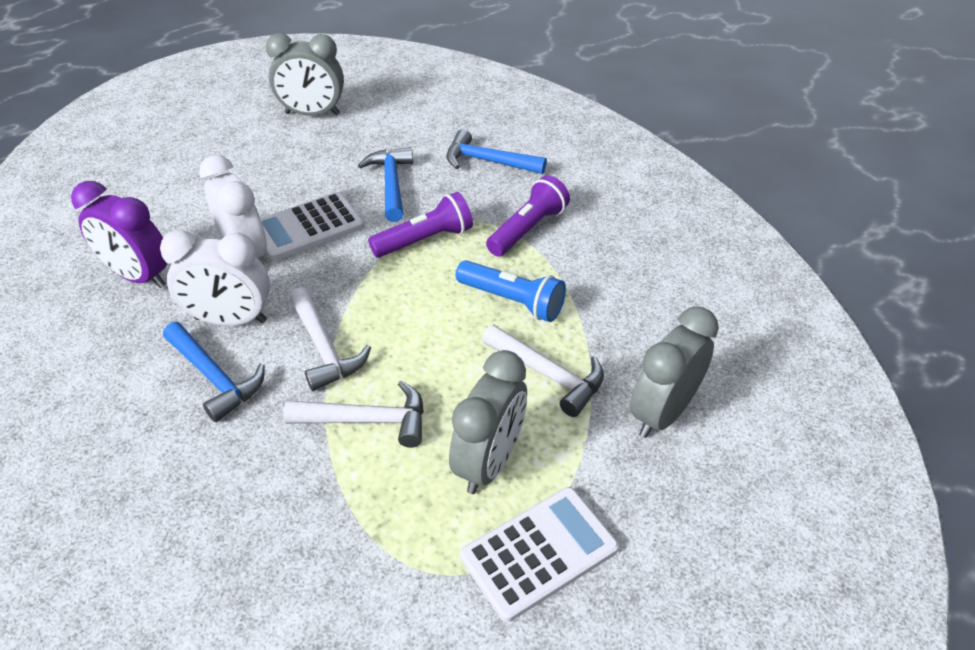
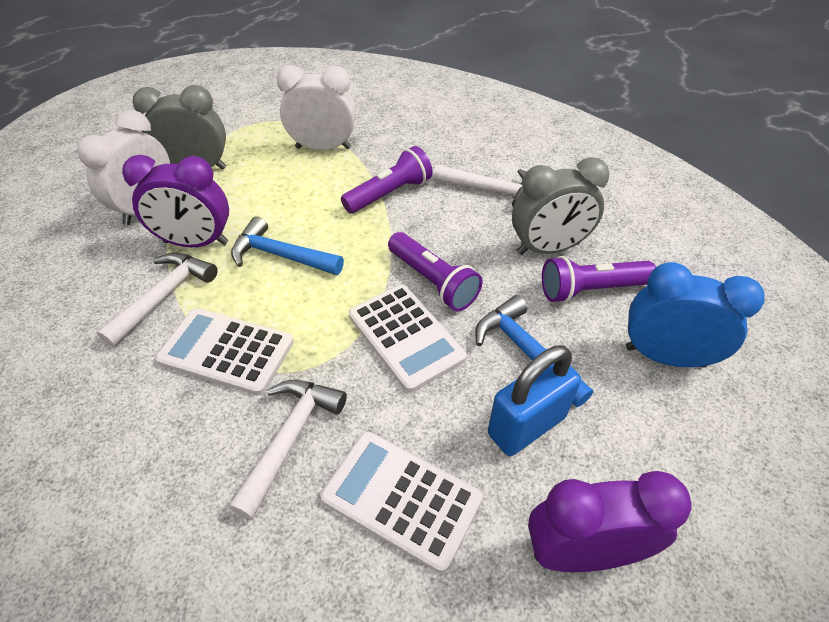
blue clock: 0 -> 1
blue flashlight: 1 -> 0
blue hammer: 3 -> 2
blue padlock: 0 -> 1
grey clock: 3 -> 2
purple clock: 1 -> 2
purple flashlight: 2 -> 3
white calculator: 2 -> 3

